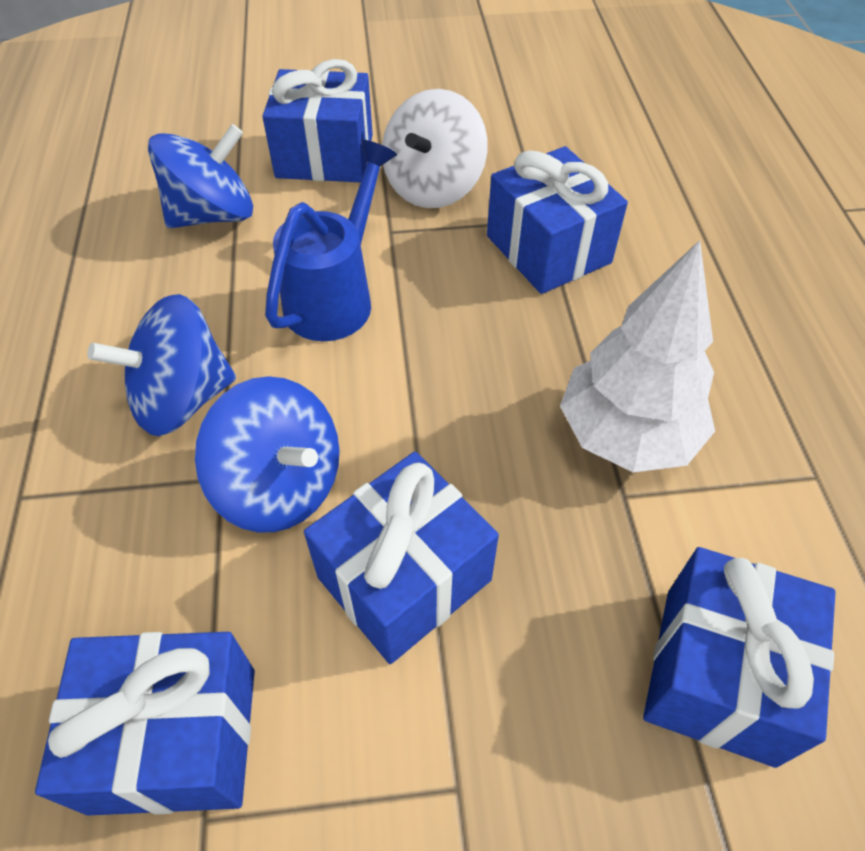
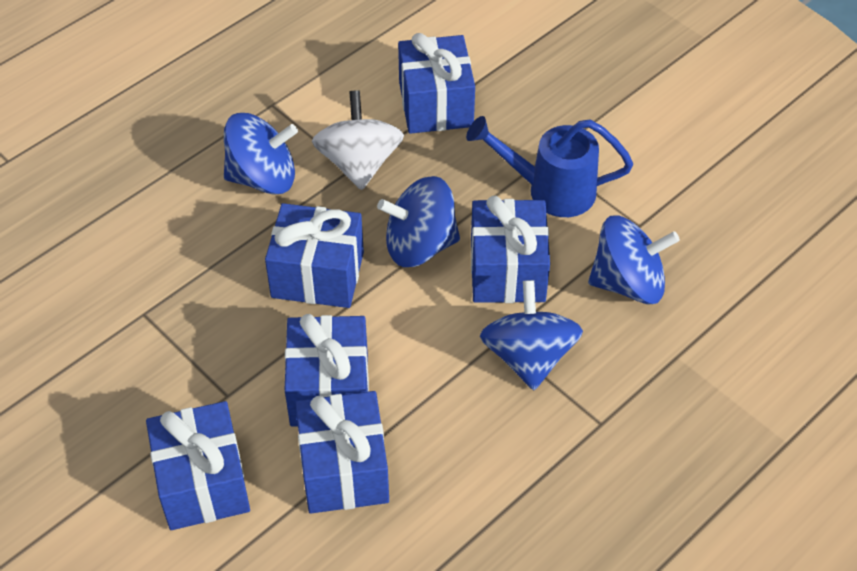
blue gift: 5 -> 6
blue spinning top: 3 -> 4
white tree: 1 -> 0

